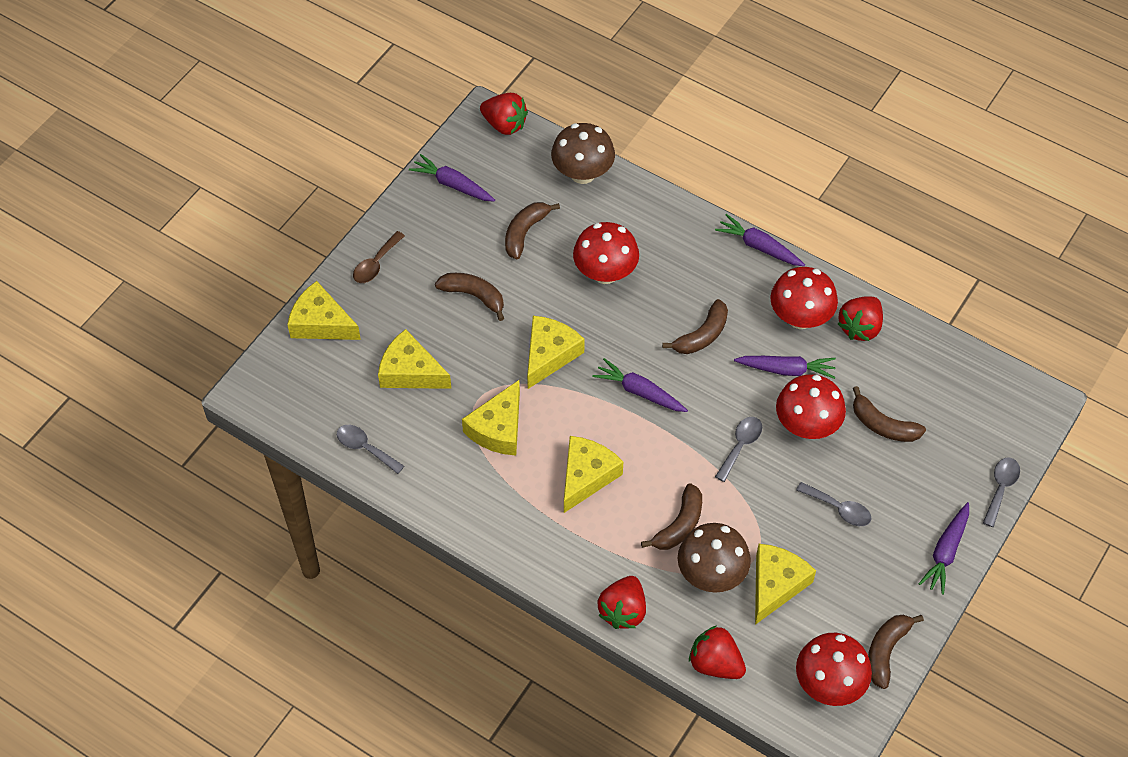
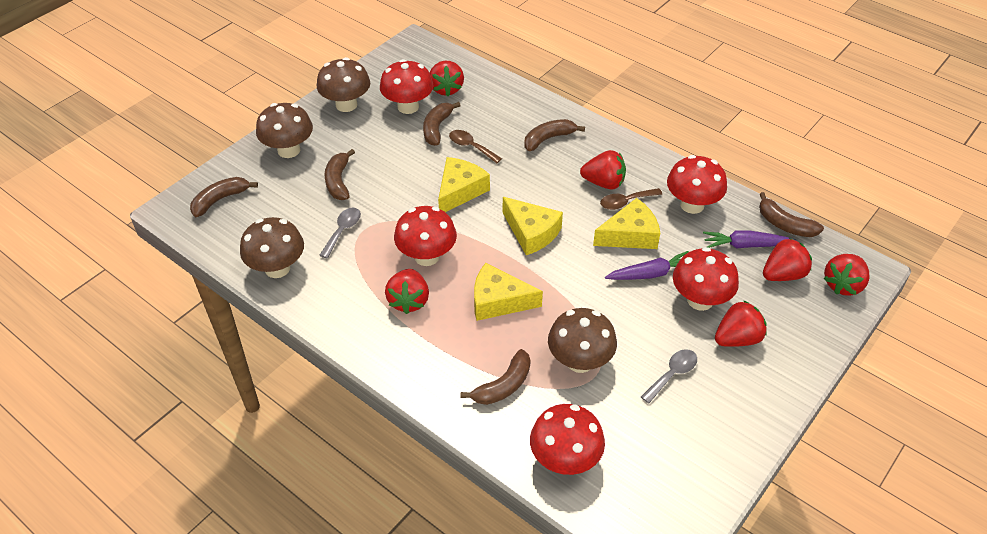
brown mushroom: 2 -> 4
brown spoon: 1 -> 2
grey spoon: 4 -> 2
purple carrot: 5 -> 2
red mushroom: 4 -> 5
red strawberry: 4 -> 6
yellow cheese: 6 -> 4

